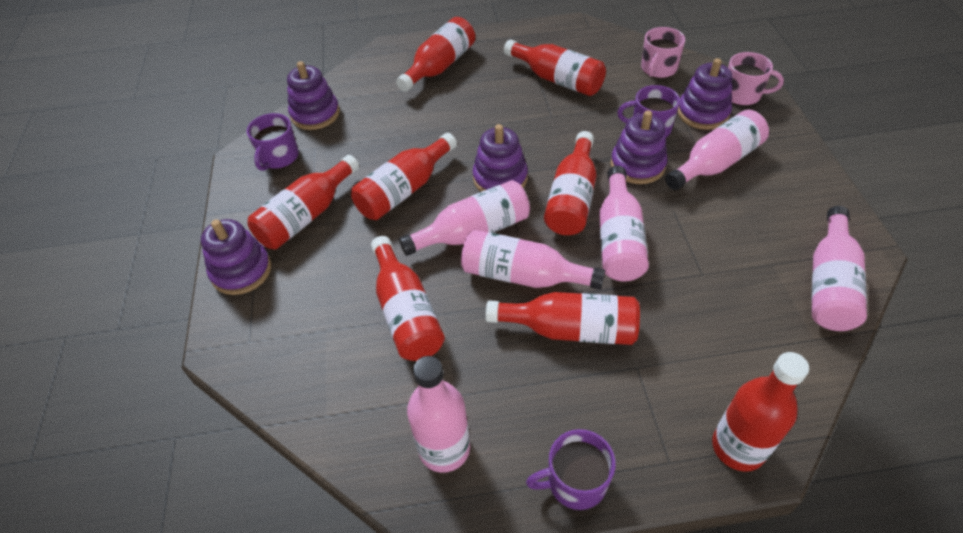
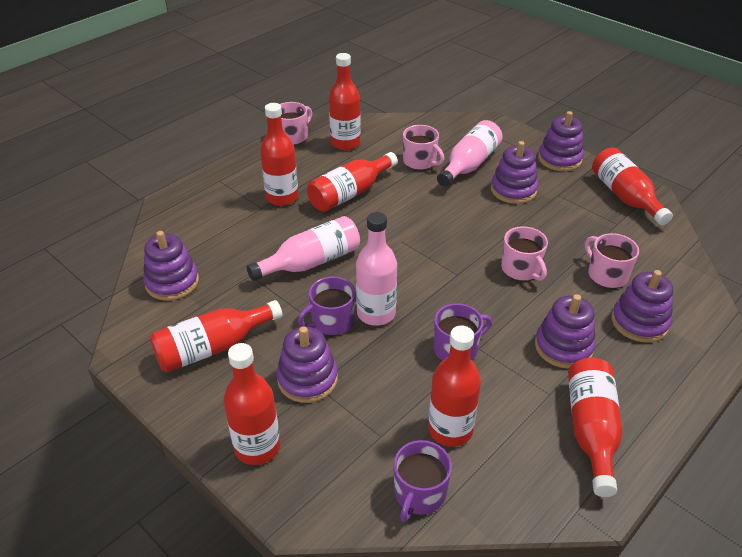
pink bottle: 6 -> 3
pink mug: 2 -> 4
purple stacking toy: 5 -> 6

